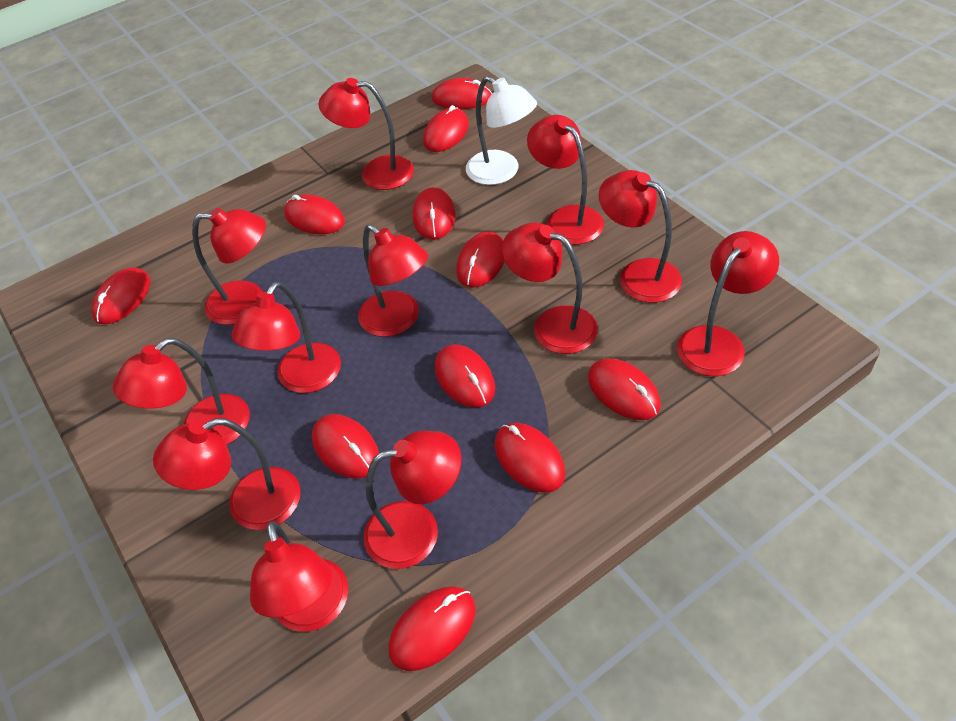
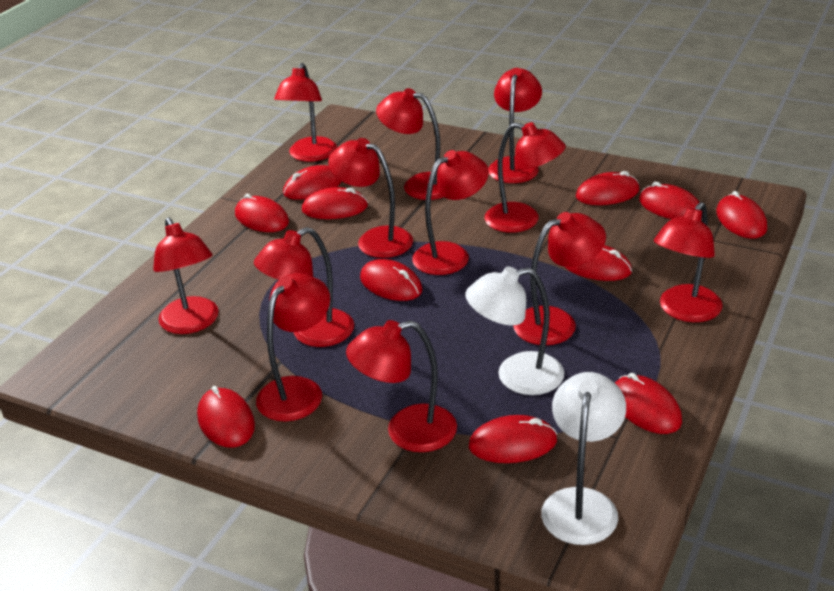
white lamp: 1 -> 2

